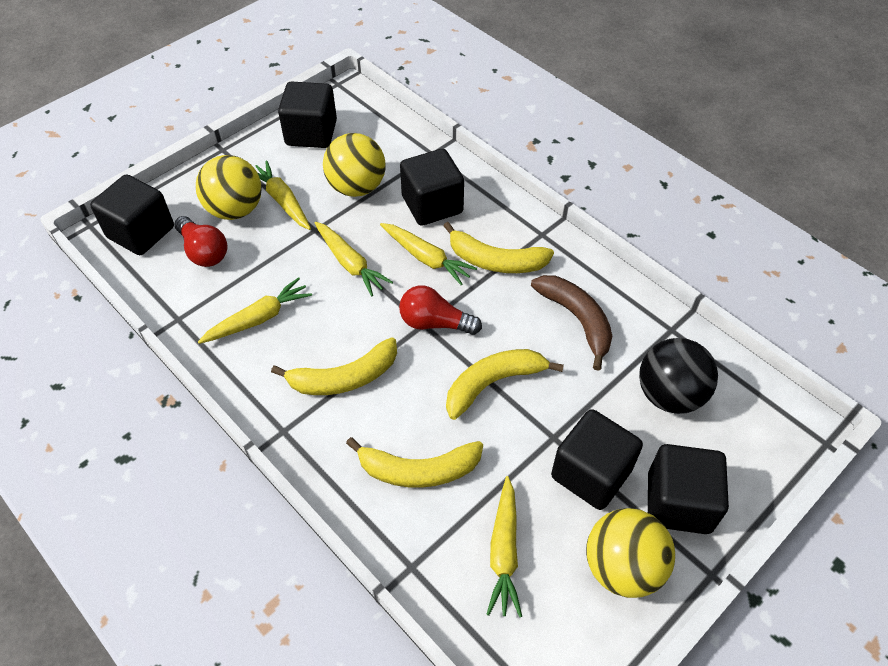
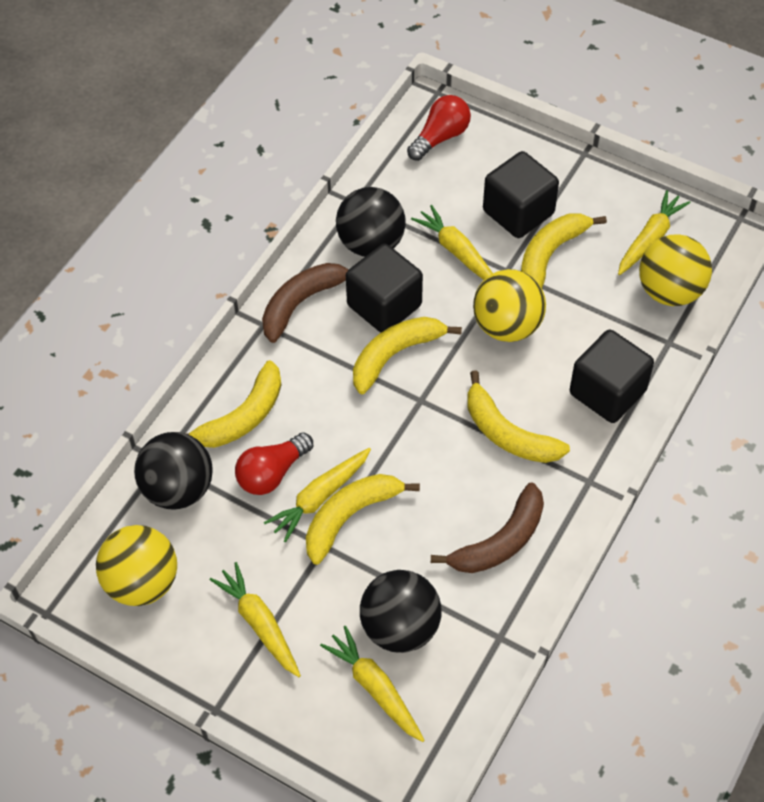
black ball: 1 -> 3
black cube: 5 -> 3
brown banana: 1 -> 2
yellow banana: 4 -> 5

